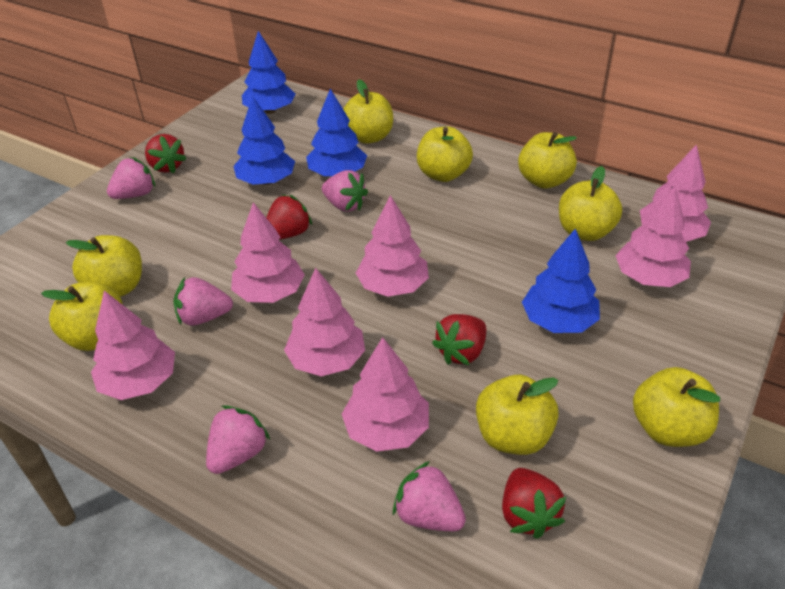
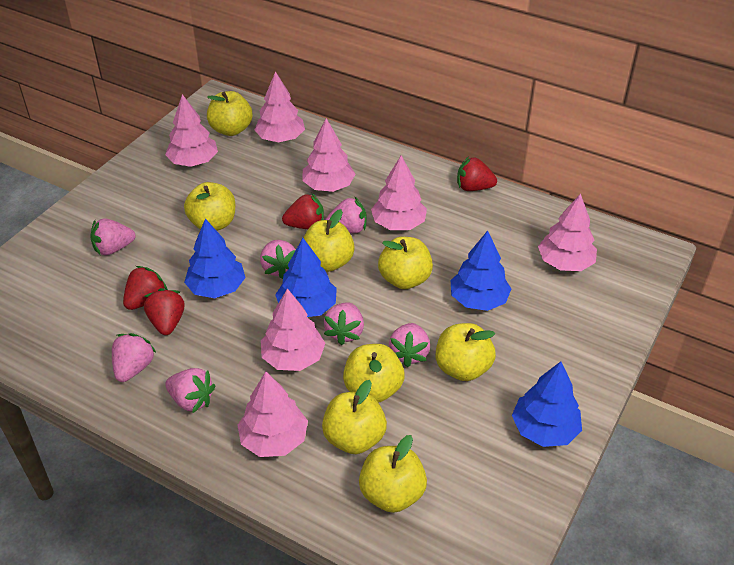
pink strawberry: 5 -> 7

